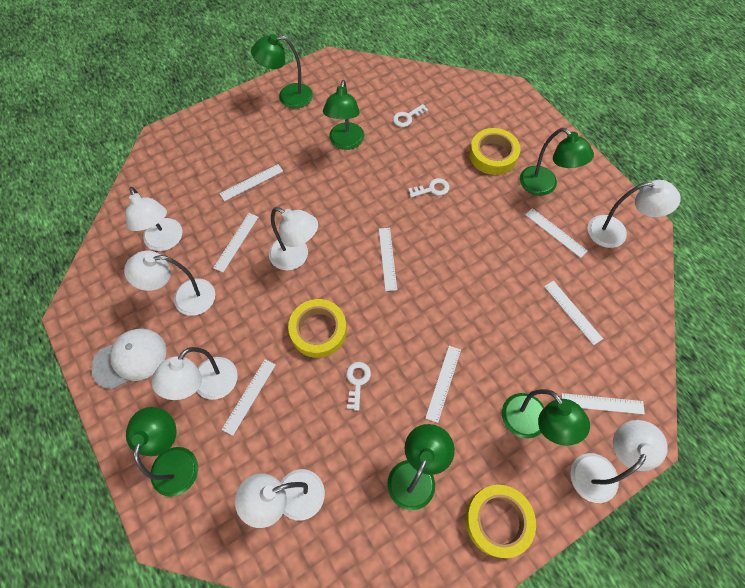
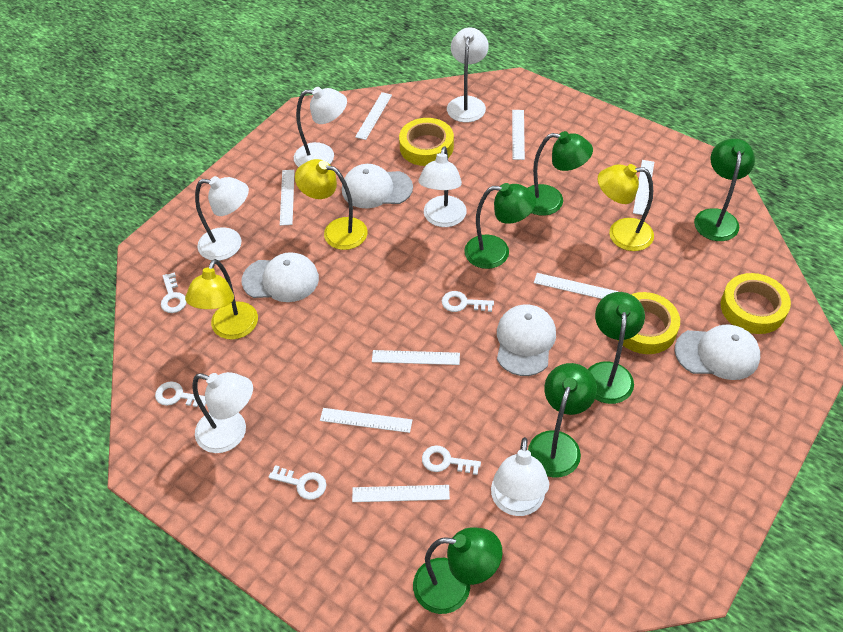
white cap: 1 -> 4
white key: 3 -> 5
white lamp: 7 -> 6
yellow lamp: 0 -> 3

